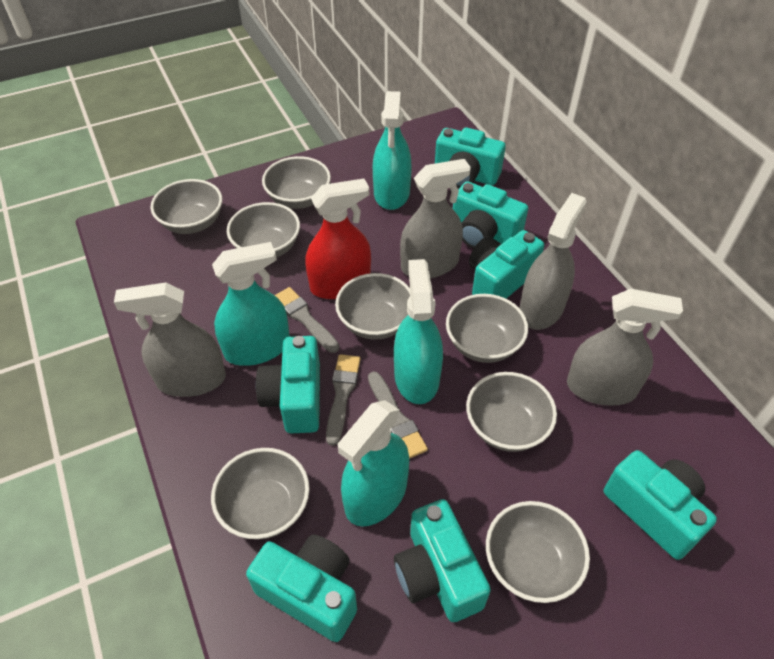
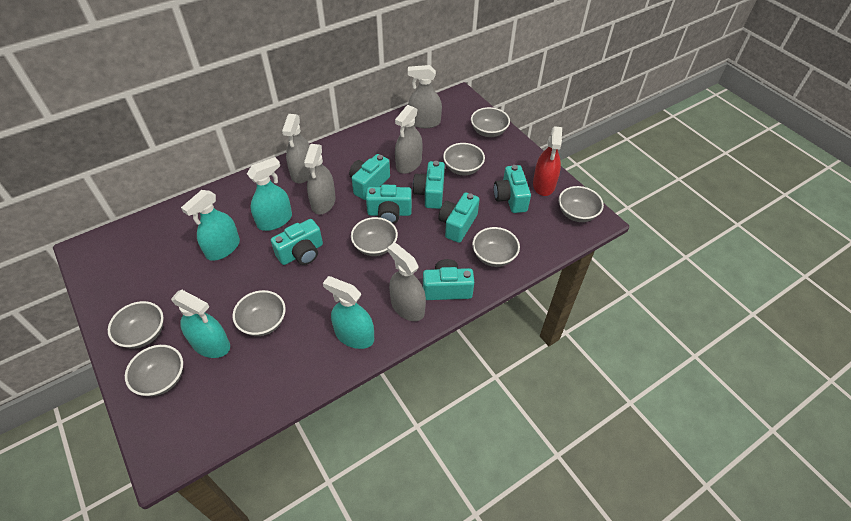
grey brush: 3 -> 0
grey spray bottle: 4 -> 5

